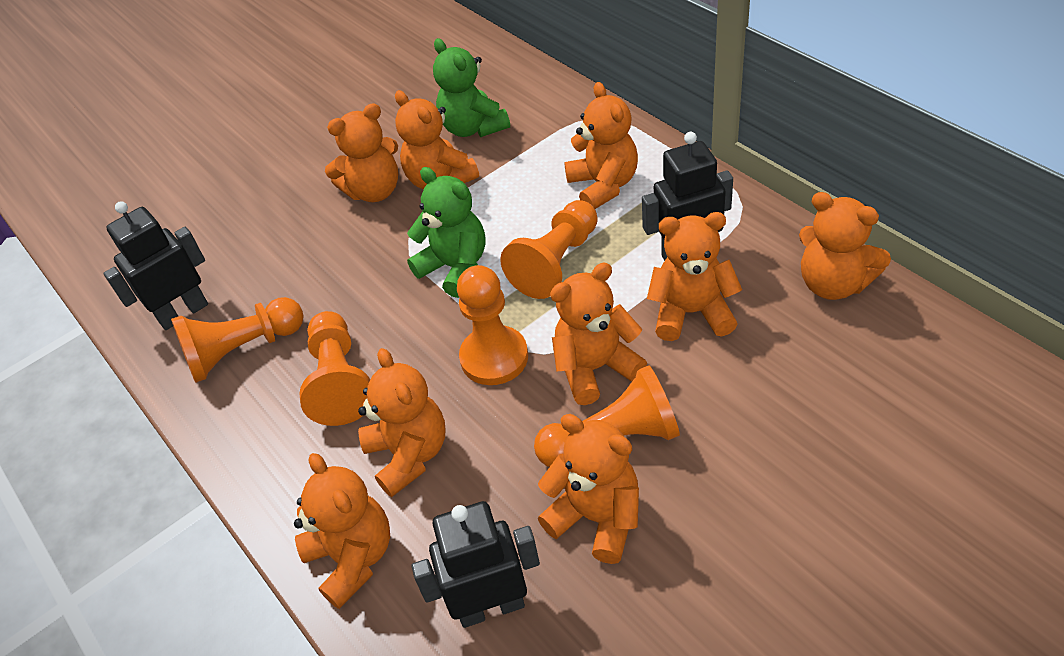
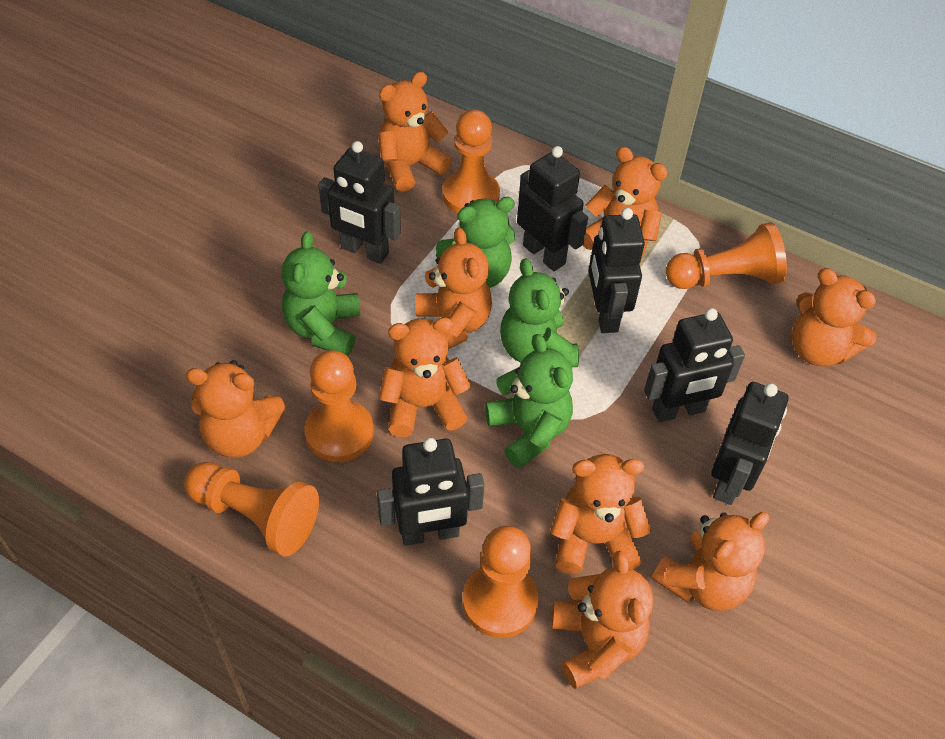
black robot: 3 -> 6
green teddy bear: 2 -> 4

